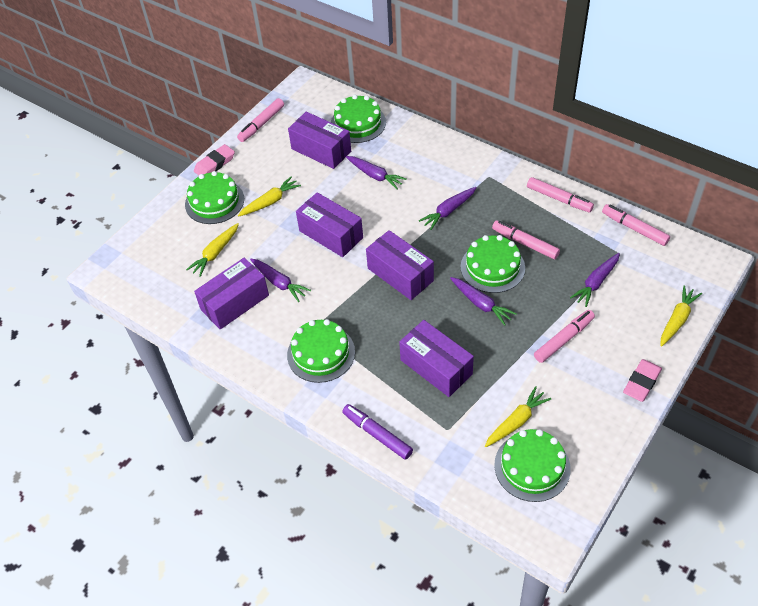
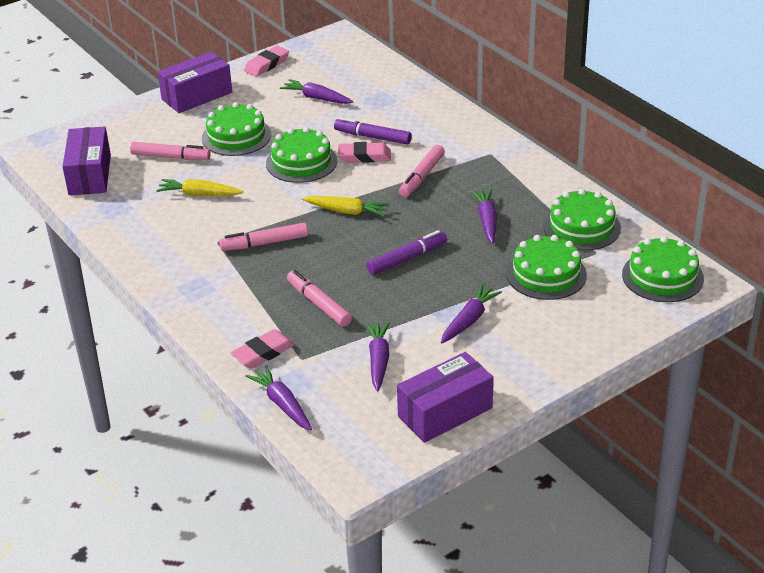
pink eraser: 2 -> 3
pink marker: 5 -> 4
purple box: 5 -> 3
purple marker: 1 -> 2
yellow carrot: 4 -> 2

